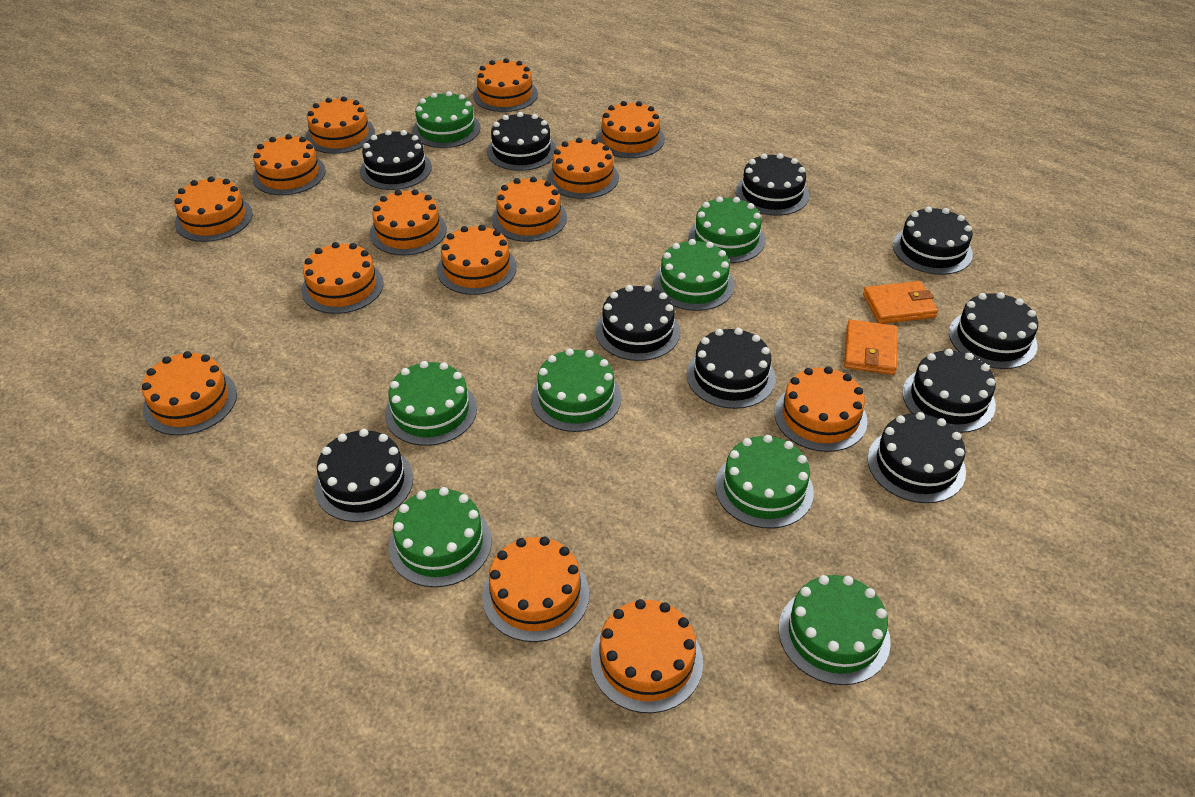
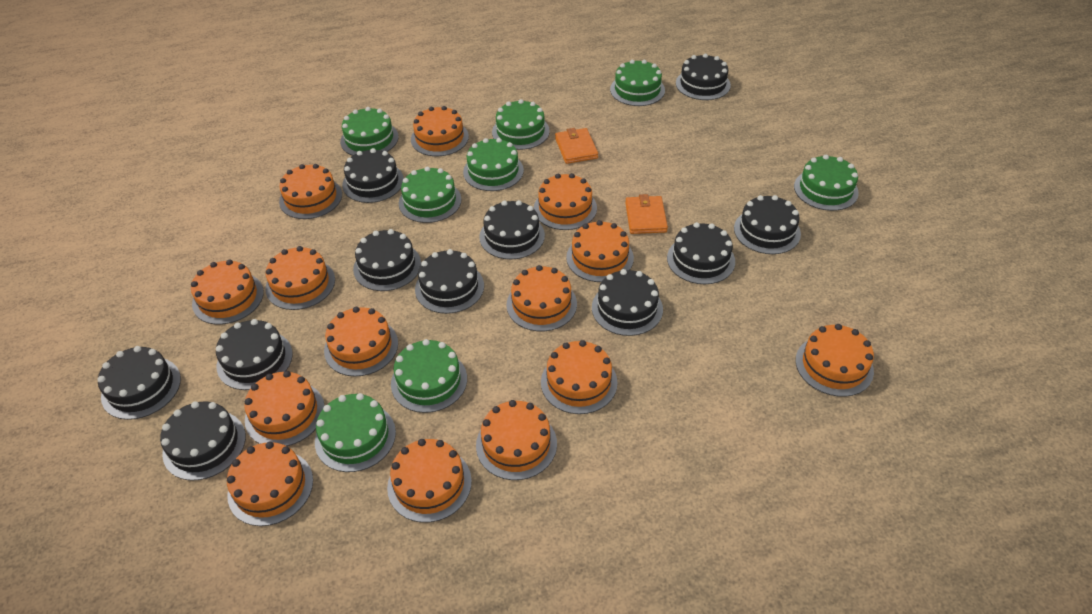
black cake: 10 -> 11

